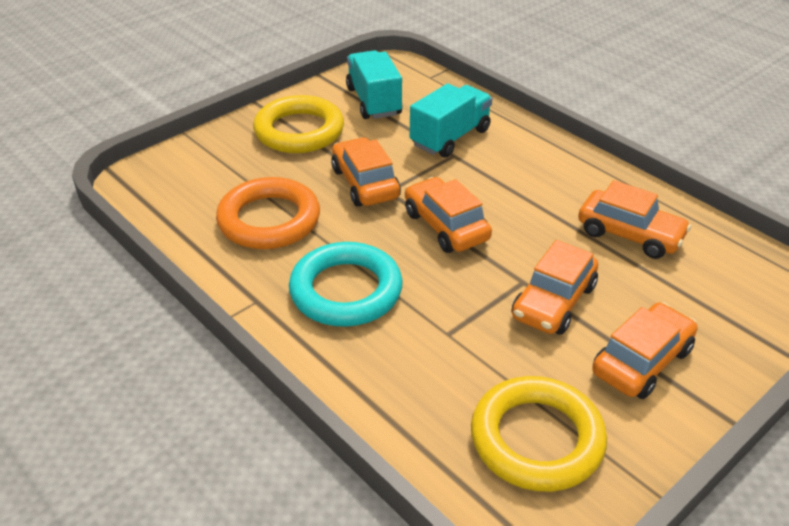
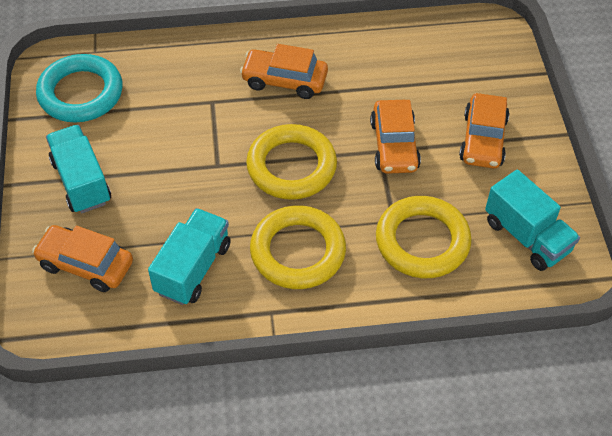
orange car: 5 -> 4
orange ring: 1 -> 0
turquoise truck: 2 -> 3
yellow ring: 2 -> 3

